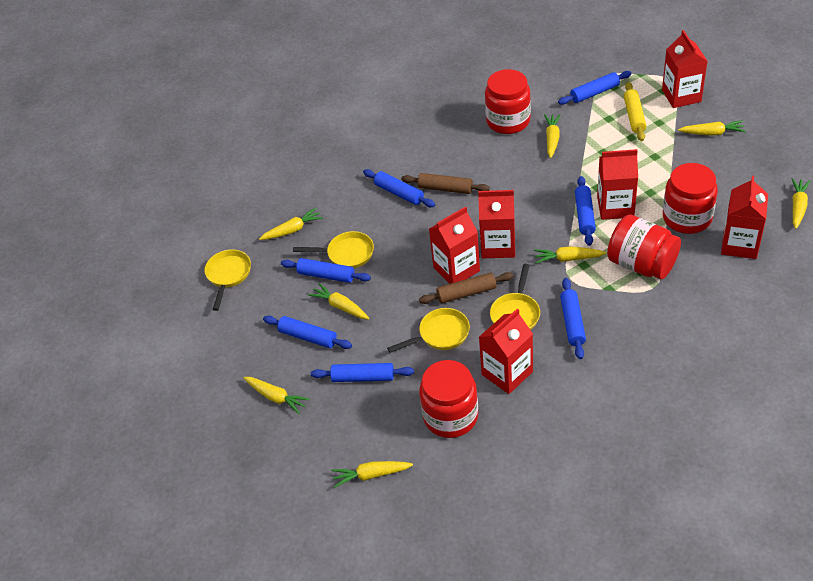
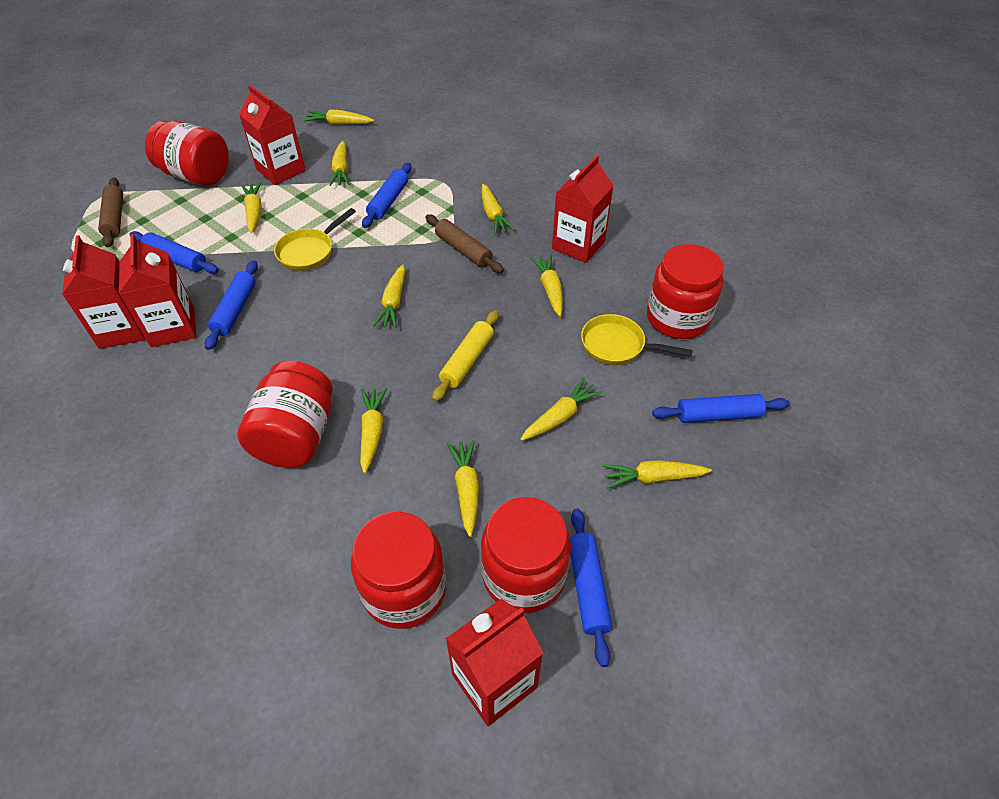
blue rolling pin: 7 -> 5
red carton: 6 -> 5
red jar: 4 -> 5
yellow carrot: 8 -> 10
yellow pan: 4 -> 2

